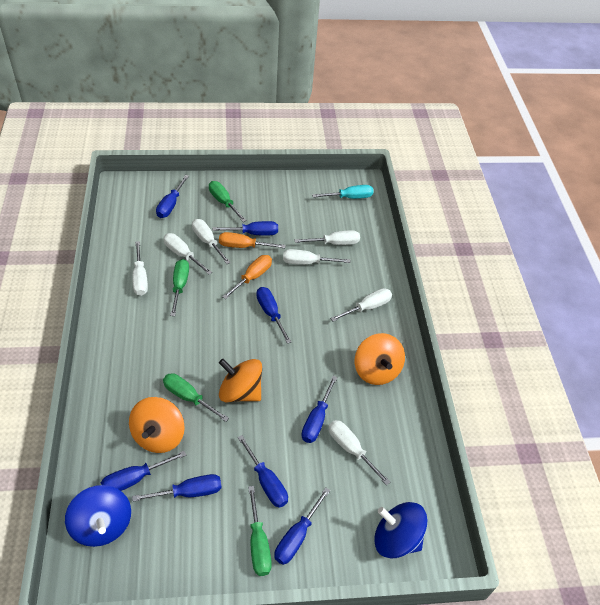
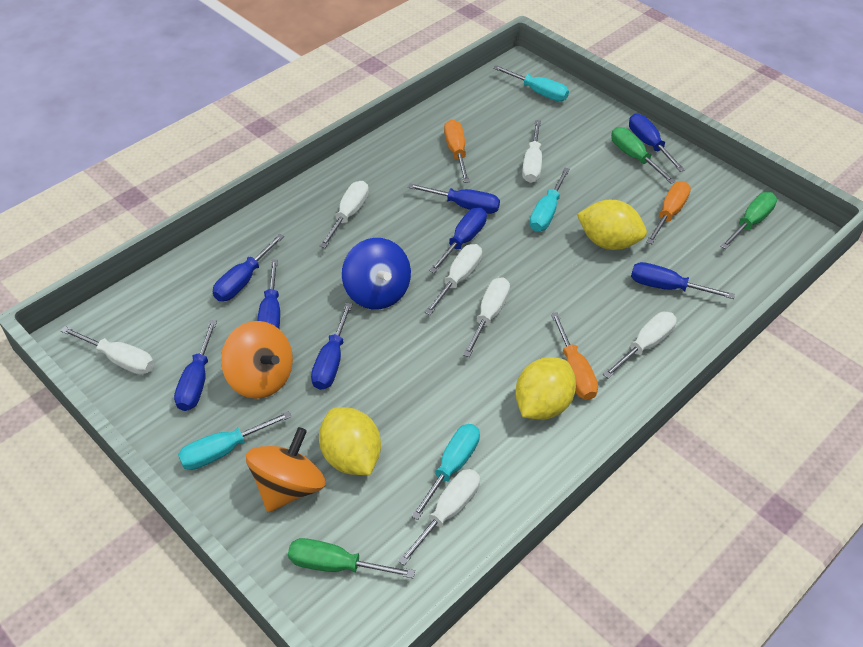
blue spinning top: 2 -> 1
green screwdriver: 4 -> 3
orange screwdriver: 2 -> 3
orange spinning top: 3 -> 2
turquoise screwdriver: 1 -> 4
yellow lemon: 0 -> 3

